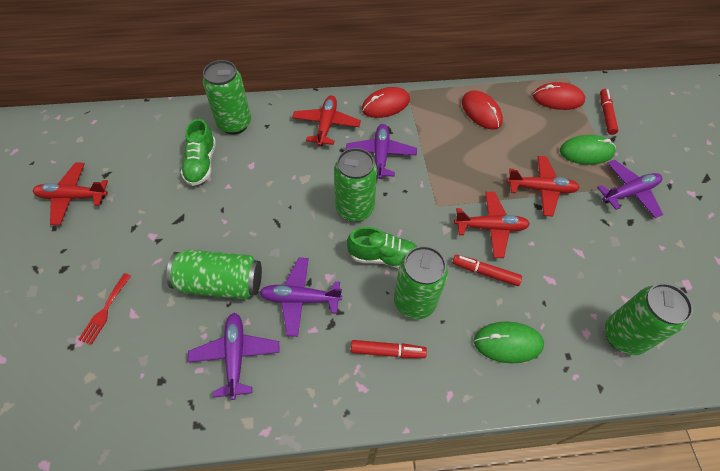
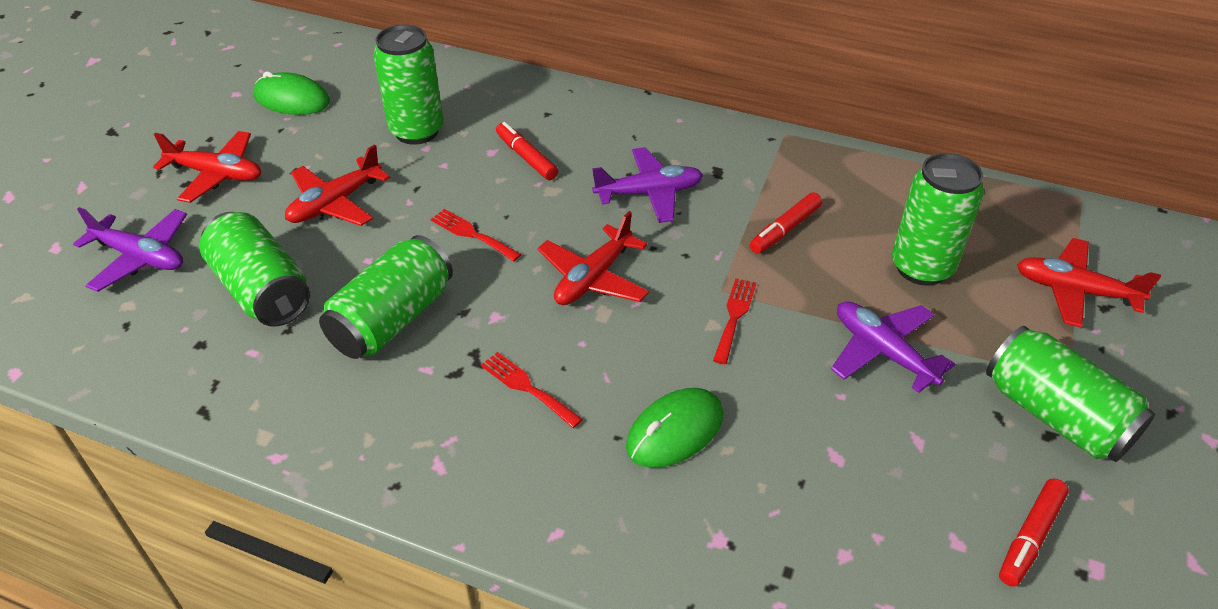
green shoe: 2 -> 0
purple plane: 4 -> 3
red fork: 1 -> 3
red mouse: 3 -> 0

